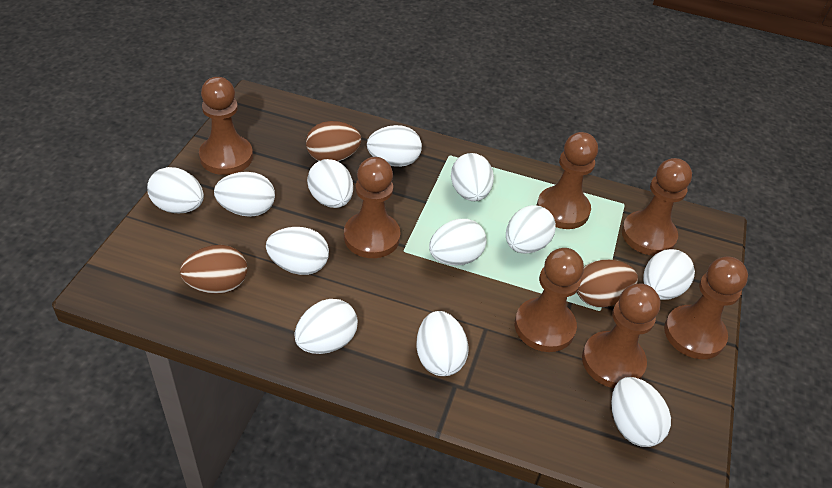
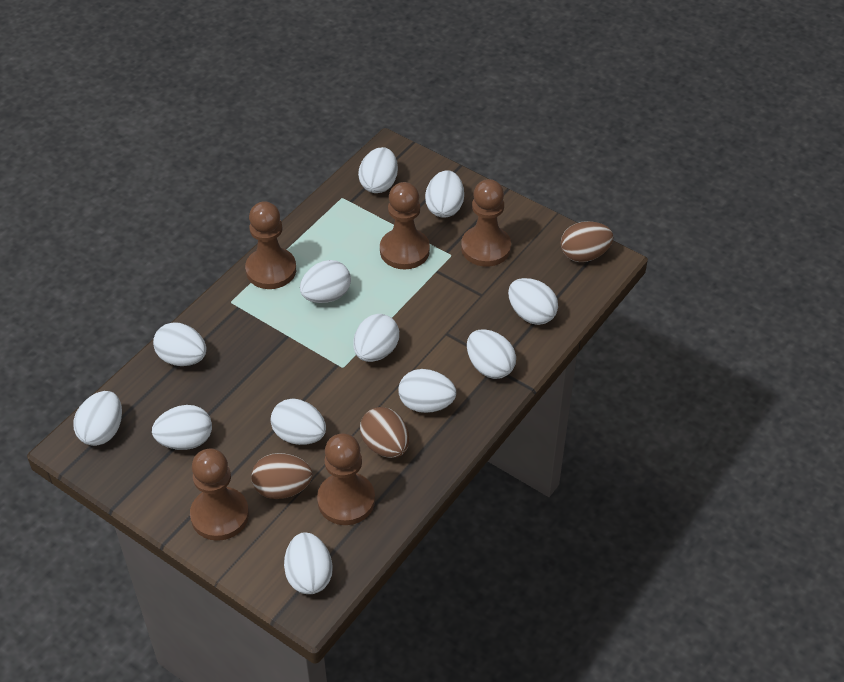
brown pawn: 7 -> 5

